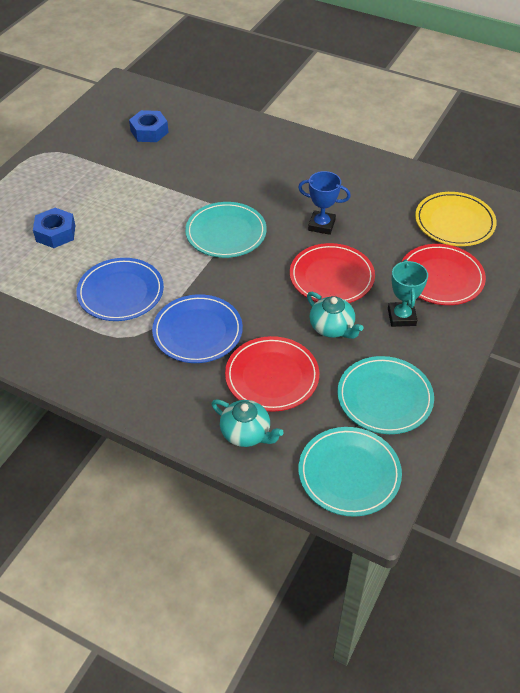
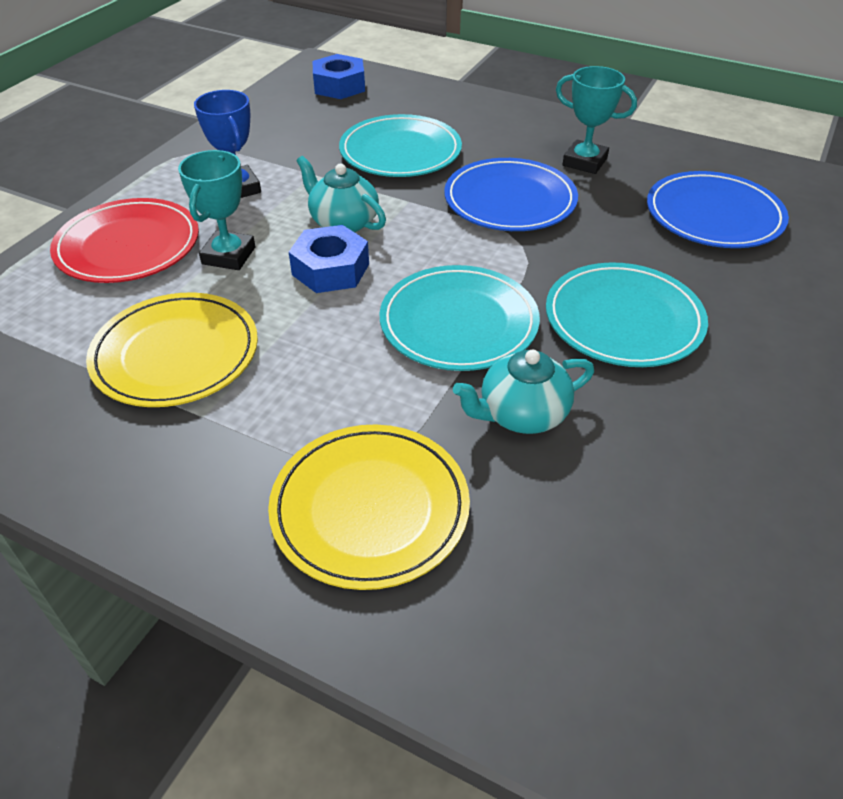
red plate: 3 -> 1
turquoise trophy: 1 -> 2
yellow plate: 1 -> 2

